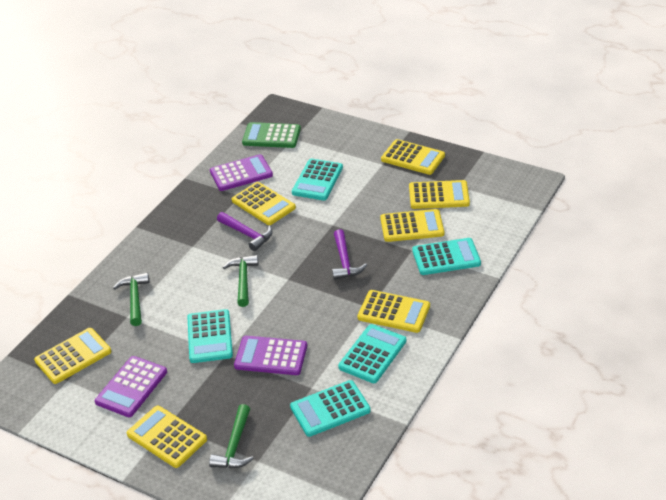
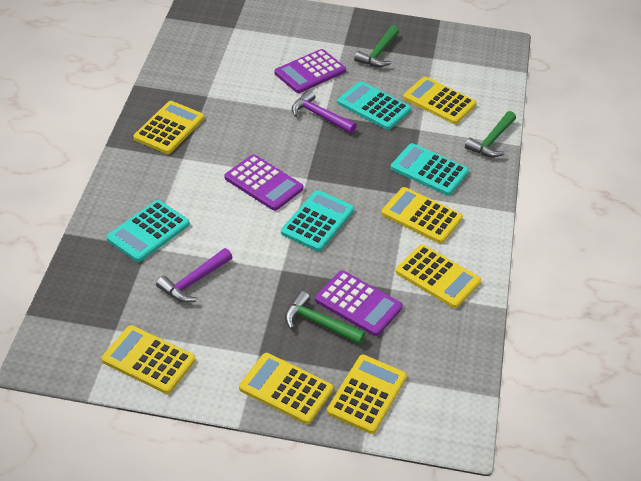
green calculator: 1 -> 0
turquoise calculator: 5 -> 4

